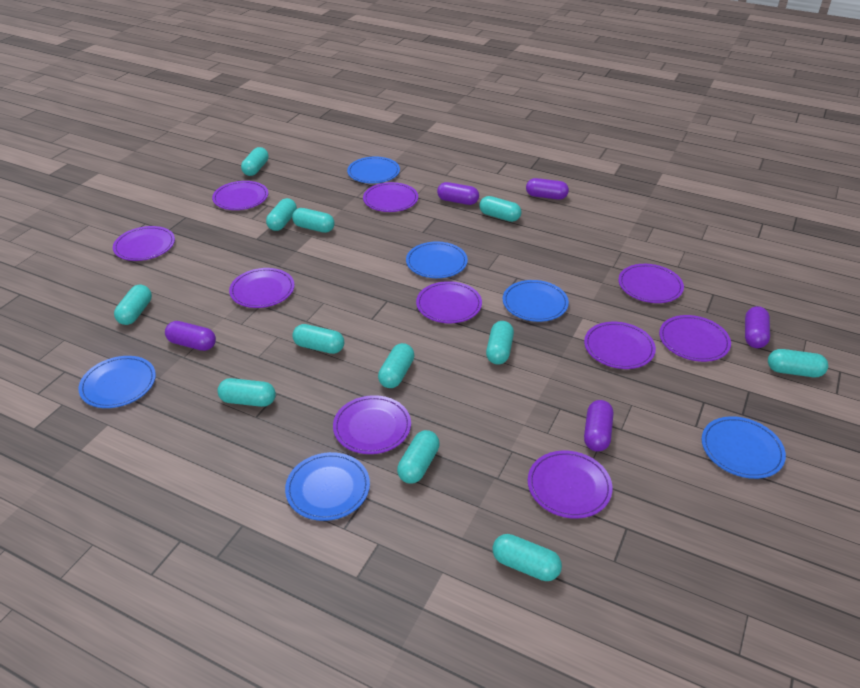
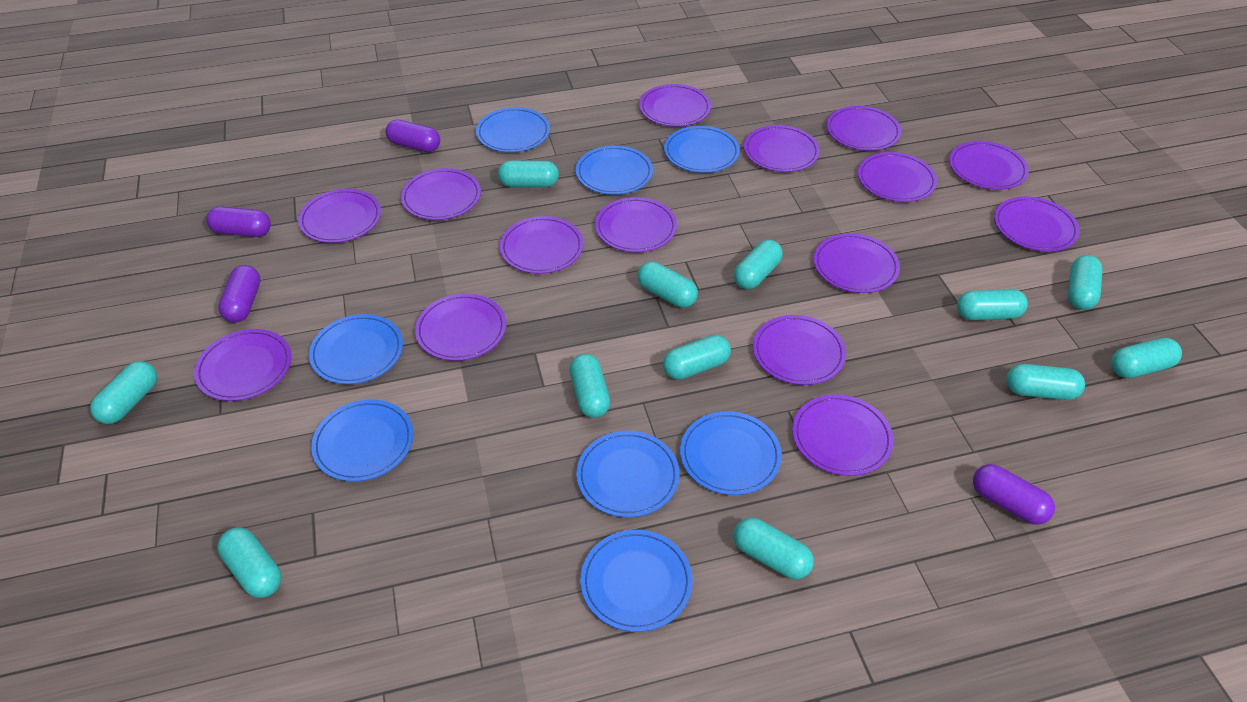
blue plate: 6 -> 8
purple capsule: 5 -> 4
purple plate: 10 -> 15

